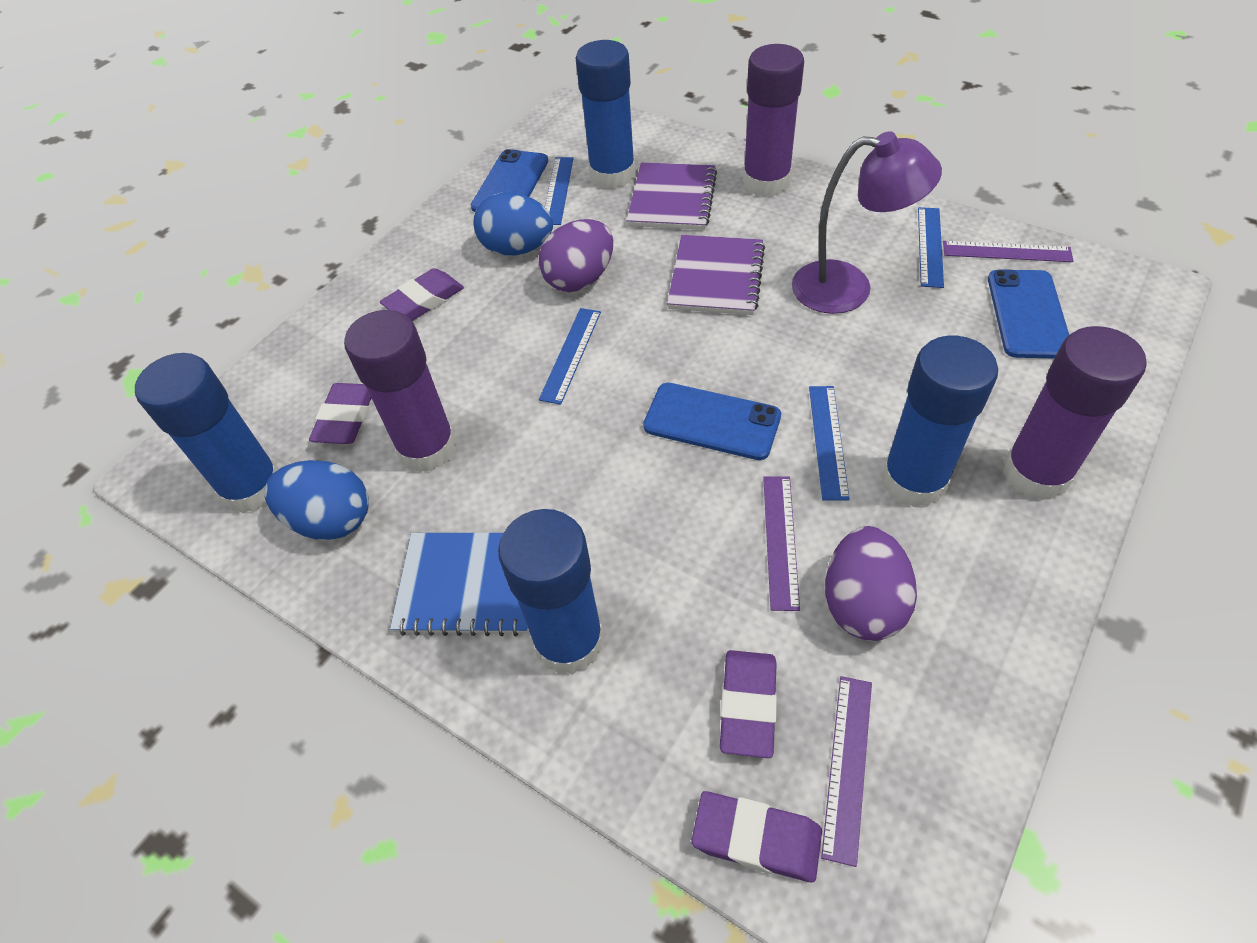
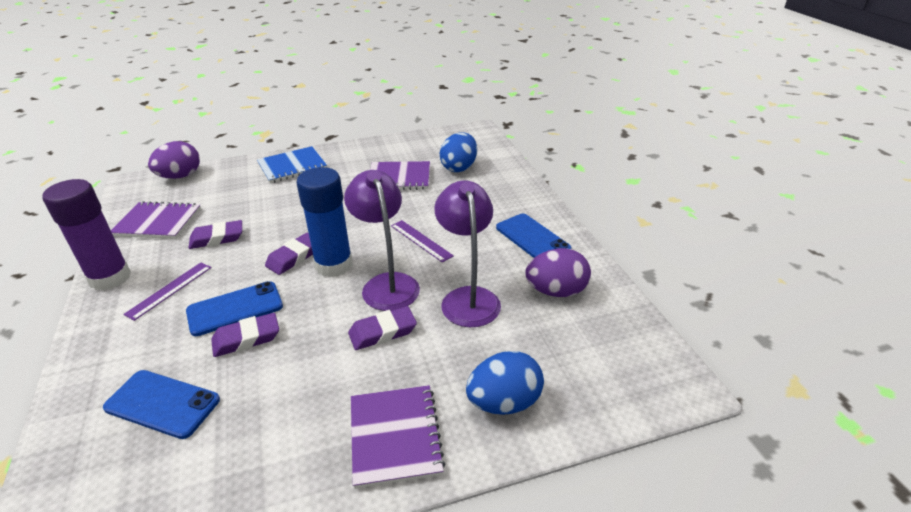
blue glue stick: 4 -> 1
blue ruler: 4 -> 0
purple glue stick: 3 -> 1
purple lamp: 1 -> 2
purple notebook: 2 -> 3
purple ruler: 3 -> 2

